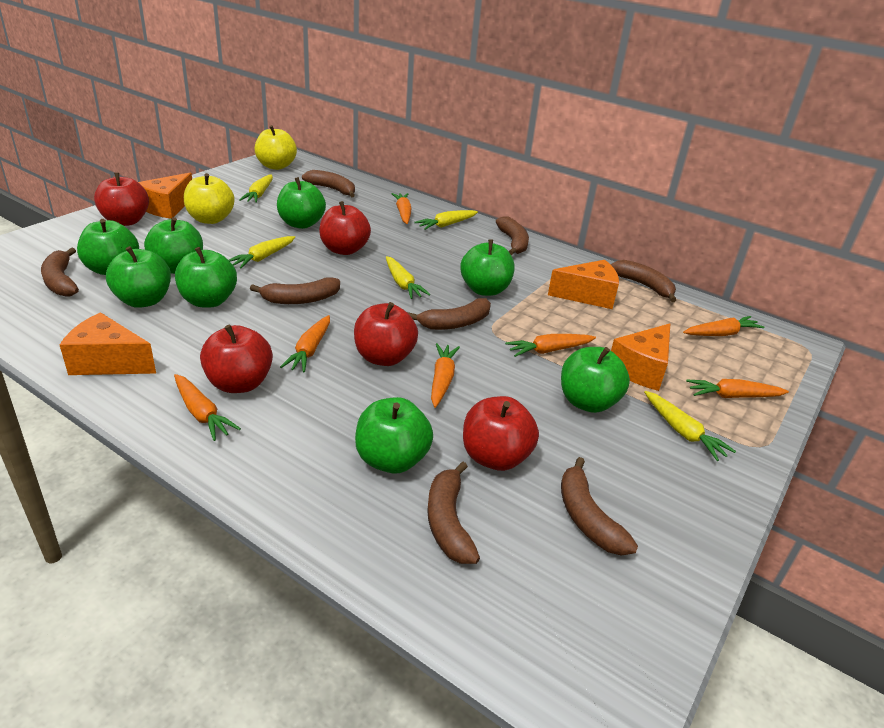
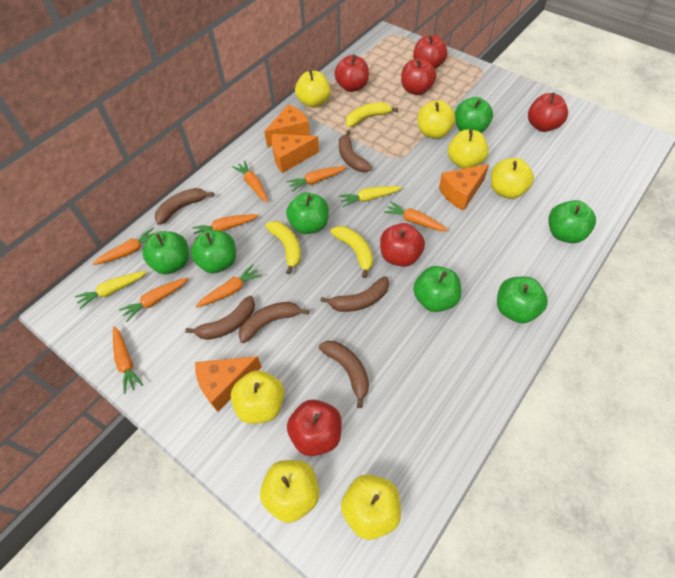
brown banana: 8 -> 6
green apple: 8 -> 7
orange carrot: 7 -> 8
red apple: 5 -> 6
yellow apple: 2 -> 7
yellow banana: 0 -> 3
yellow carrot: 5 -> 2

